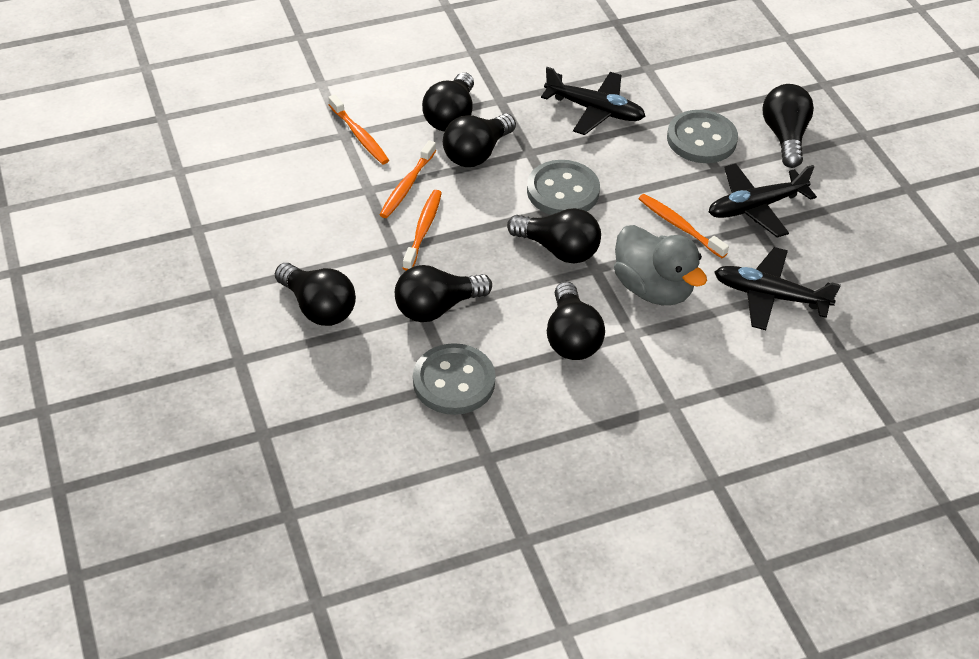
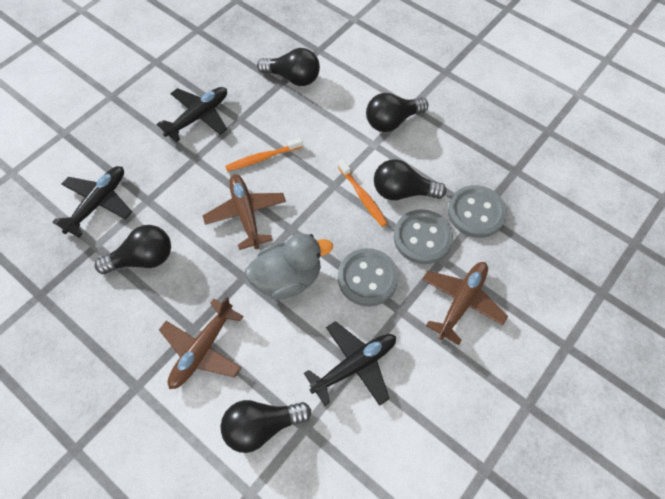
black light bulb: 7 -> 5
brown plane: 0 -> 3
orange toothbrush: 4 -> 2

